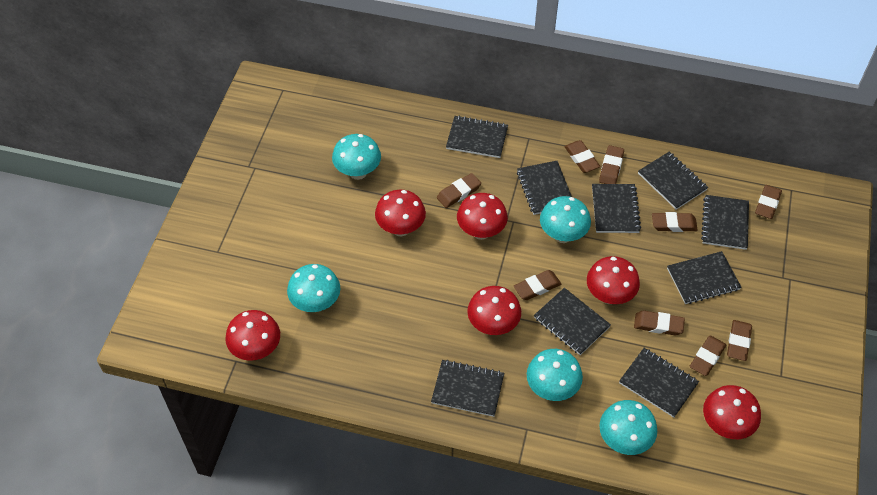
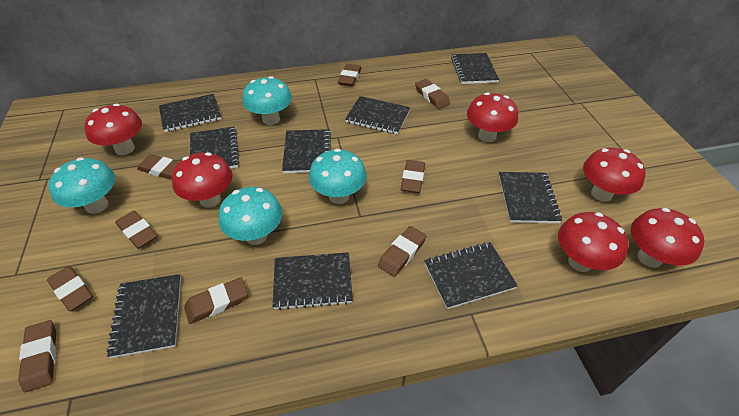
turquoise mushroom: 5 -> 4

